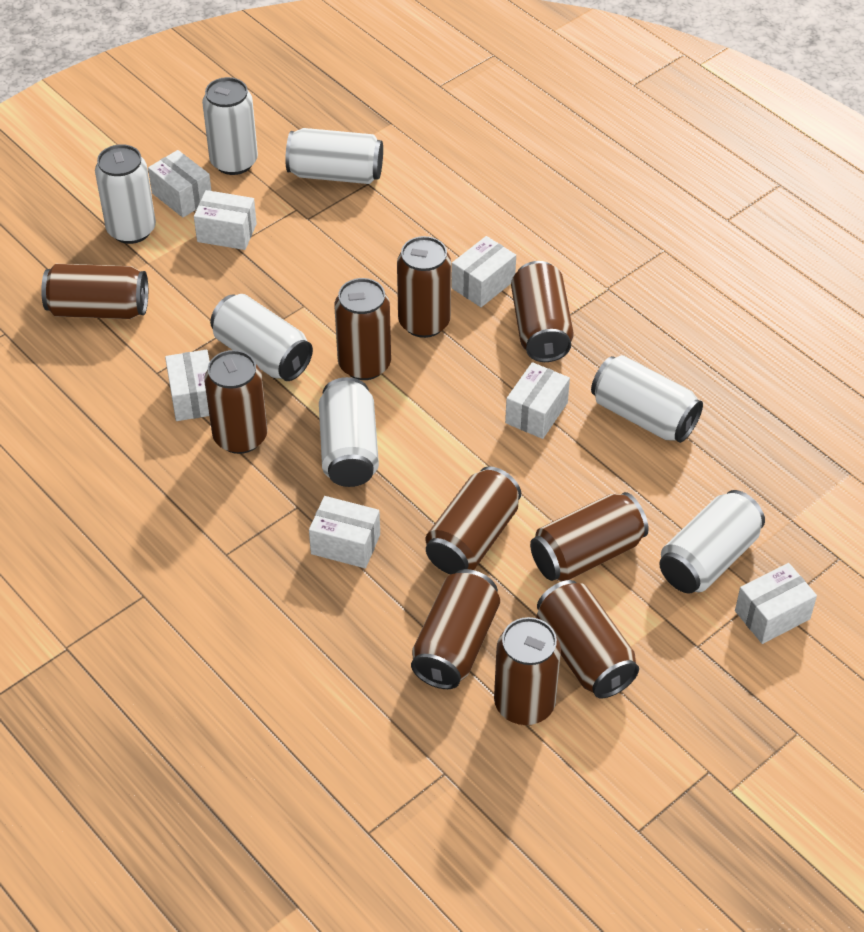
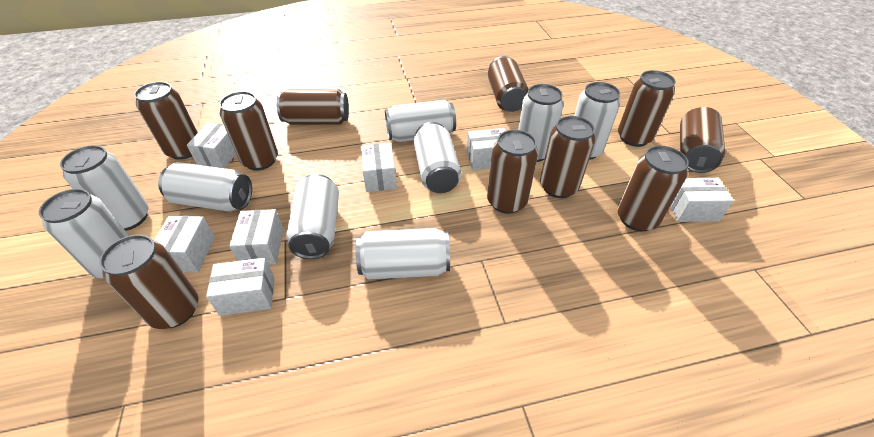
white can: 7 -> 9

